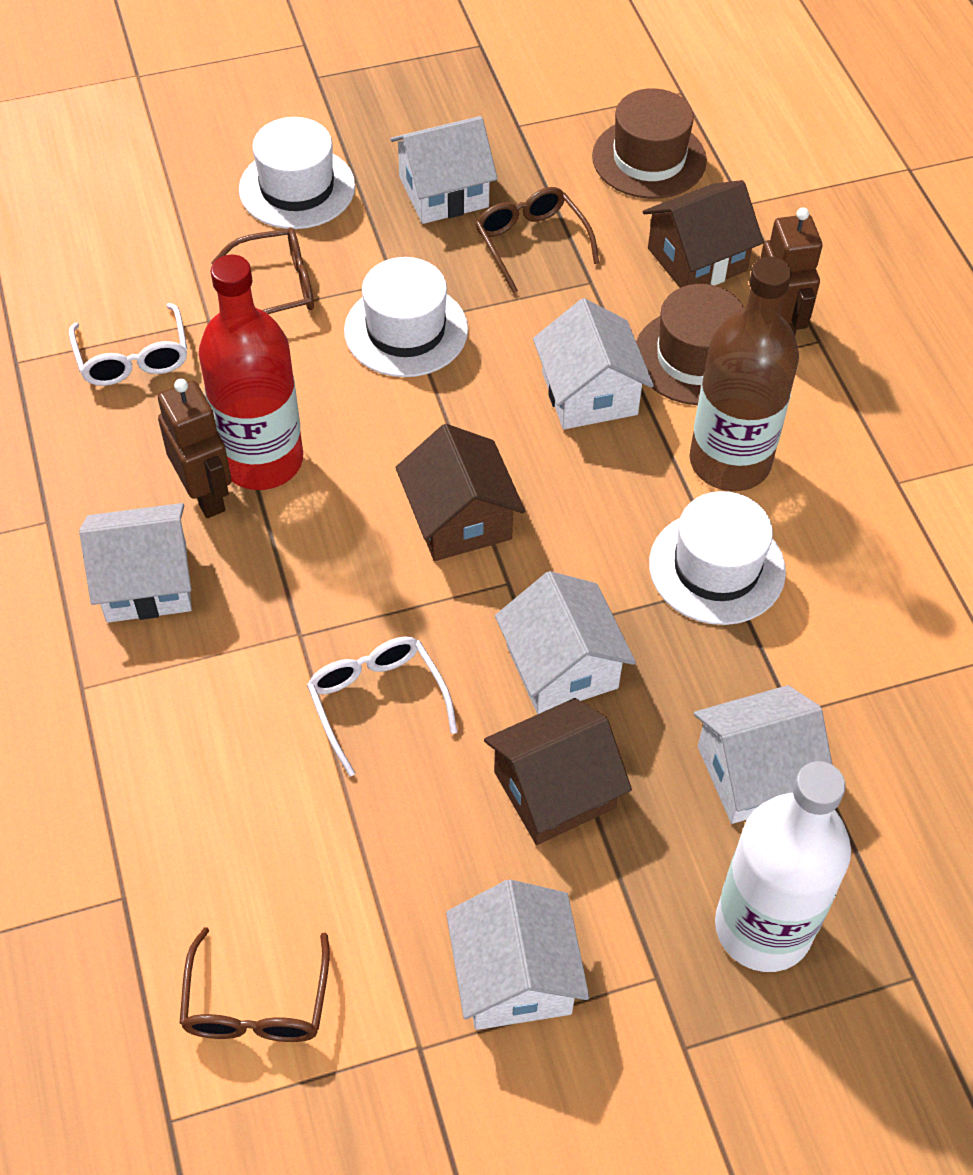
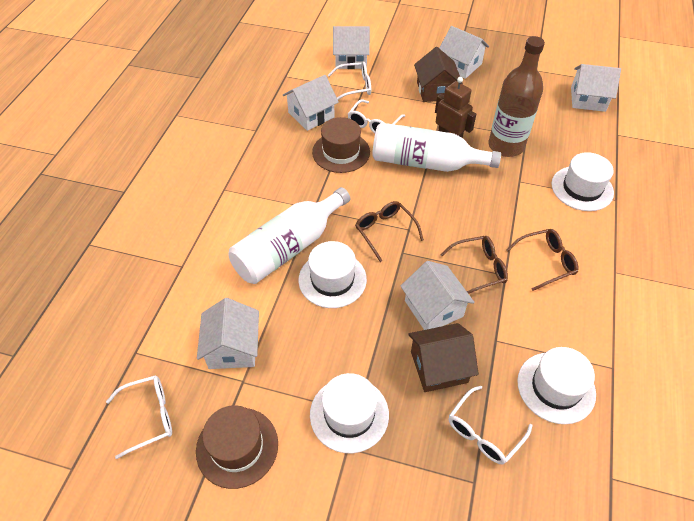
brown house: 3 -> 2
brown robot: 2 -> 1
red bottle: 1 -> 0
white bottle: 1 -> 2
white glasses: 2 -> 4
white hat: 3 -> 4

